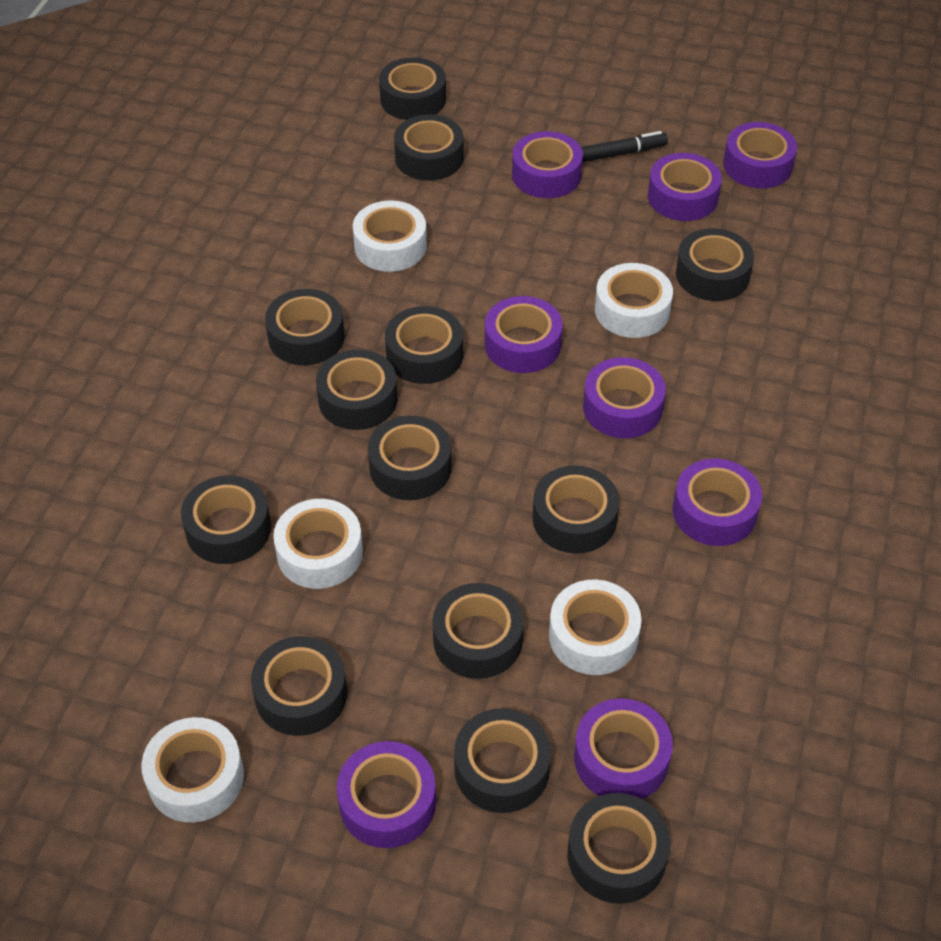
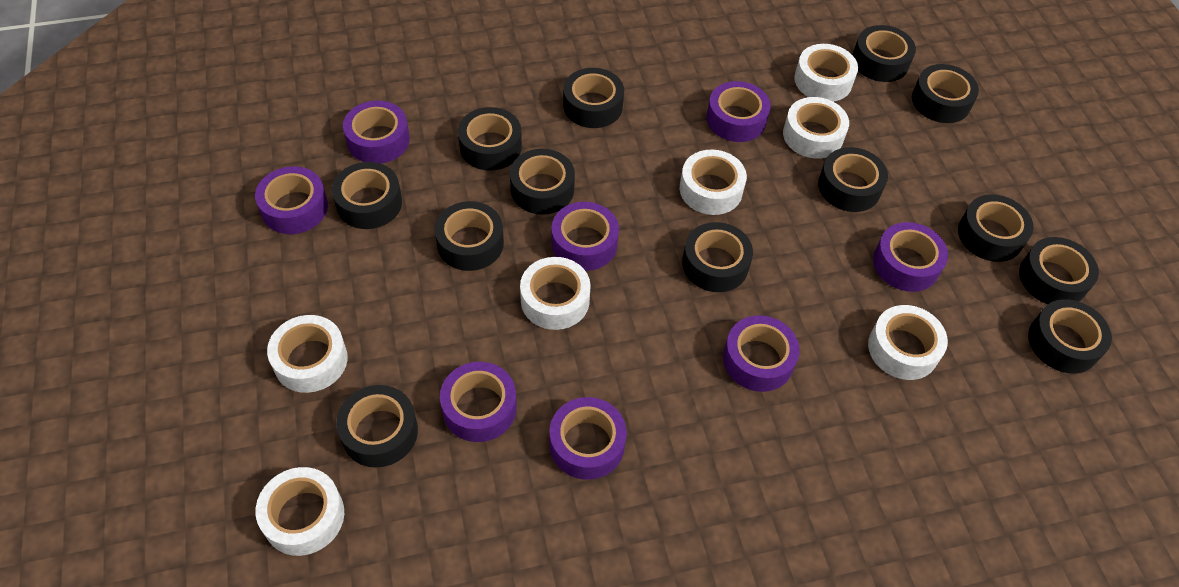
black marker: 1 -> 0
white tape: 5 -> 7

